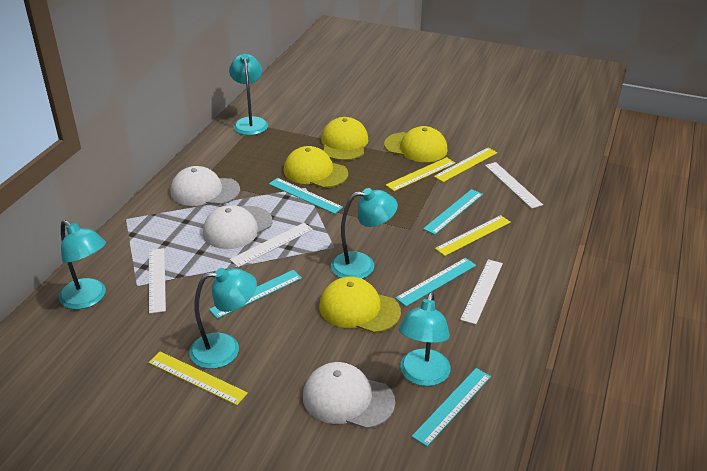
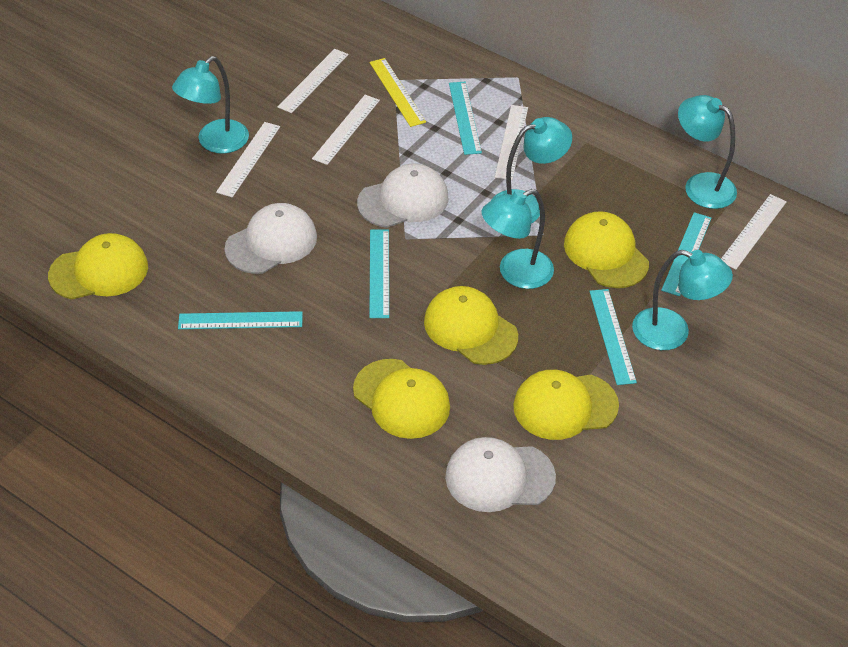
white ruler: 4 -> 5
yellow cap: 4 -> 5
yellow ruler: 4 -> 1

